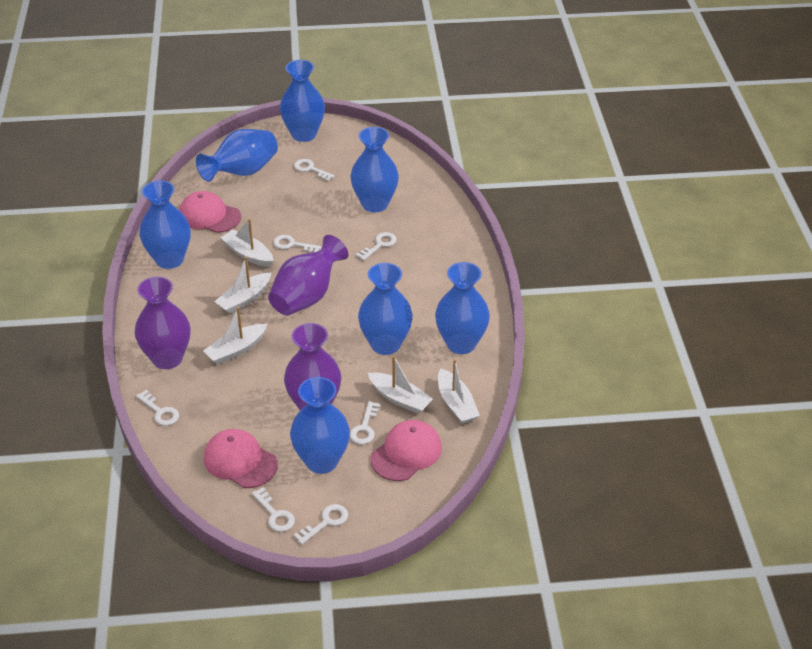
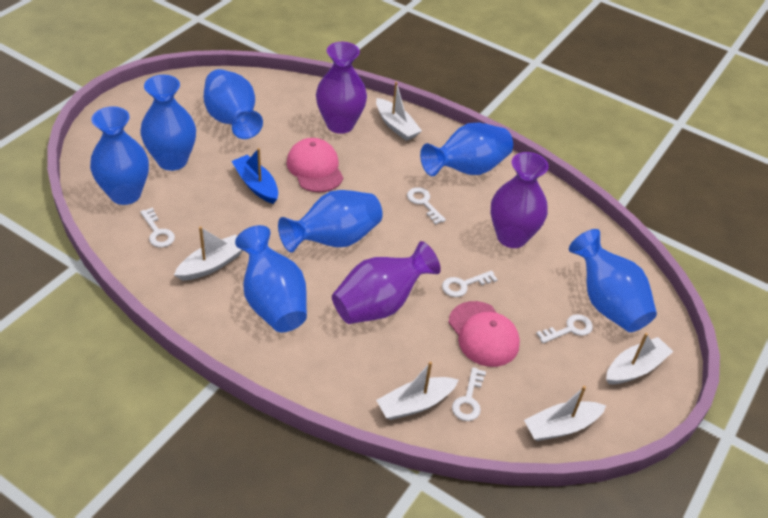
blue boat: 0 -> 1
pink cap: 3 -> 2
white key: 7 -> 5

